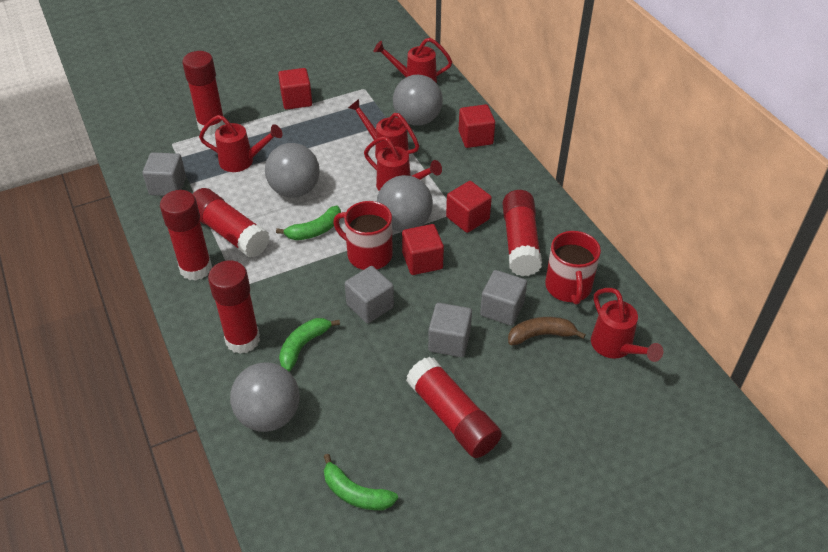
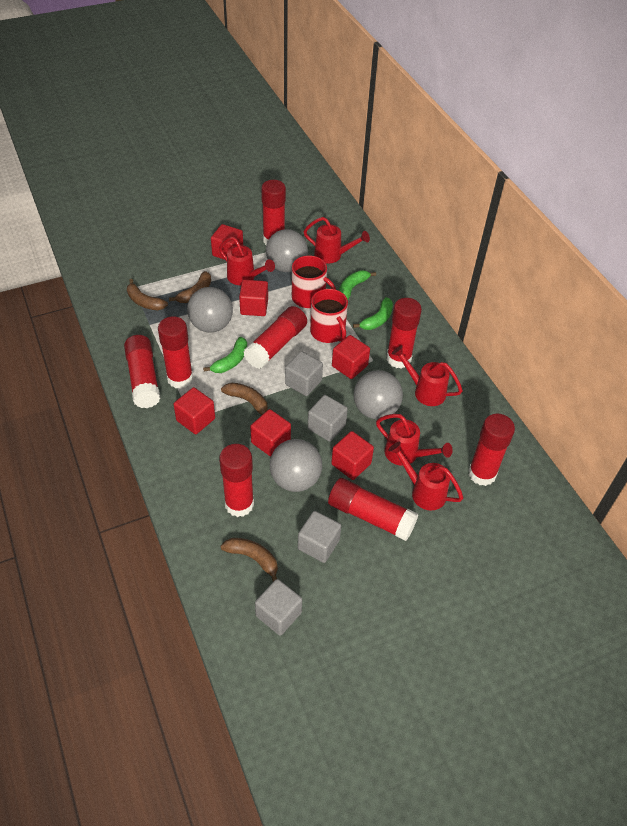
brown banana: 1 -> 4
red cube: 4 -> 6
red glue stick: 6 -> 8

